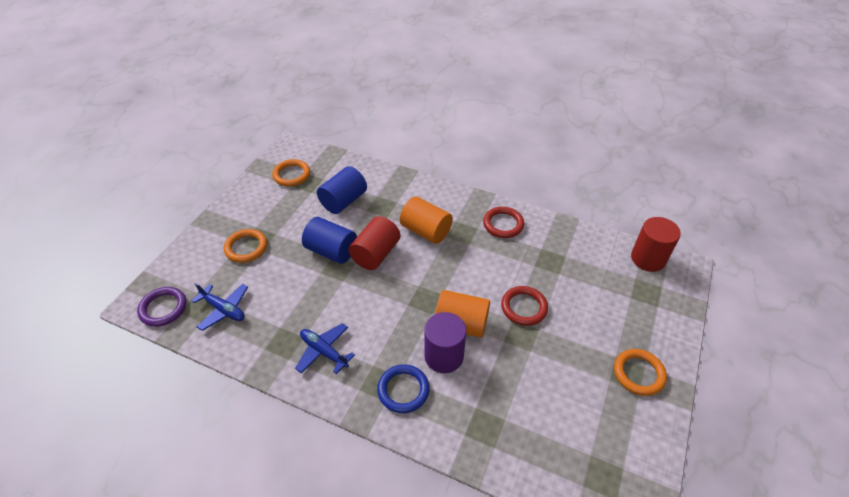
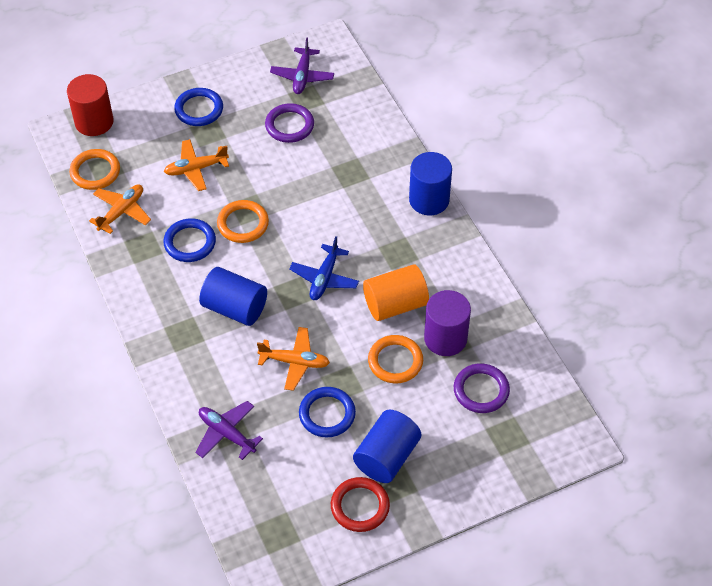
blue cylinder: 2 -> 3
blue plane: 2 -> 1
blue ring: 1 -> 3
orange cylinder: 2 -> 1
orange plane: 0 -> 3
purple plane: 0 -> 2
purple ring: 1 -> 2
red cylinder: 2 -> 1
red ring: 2 -> 1

